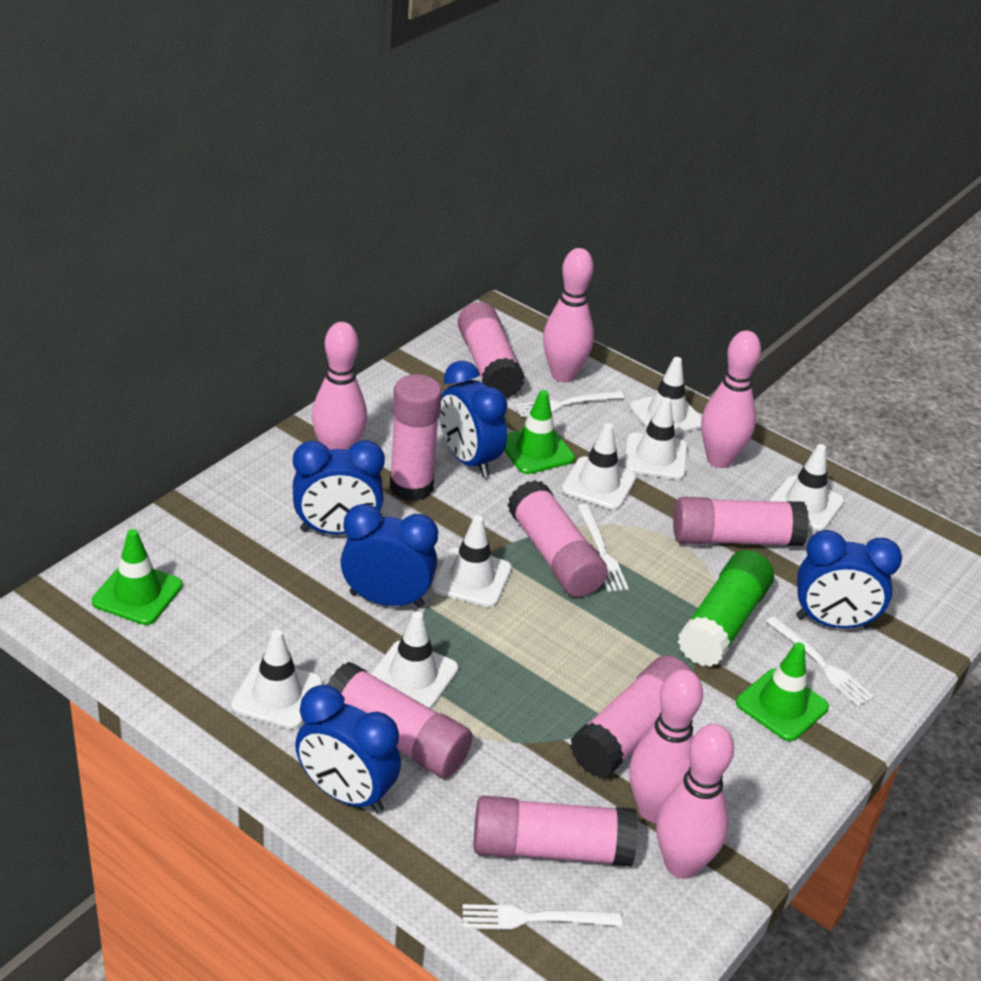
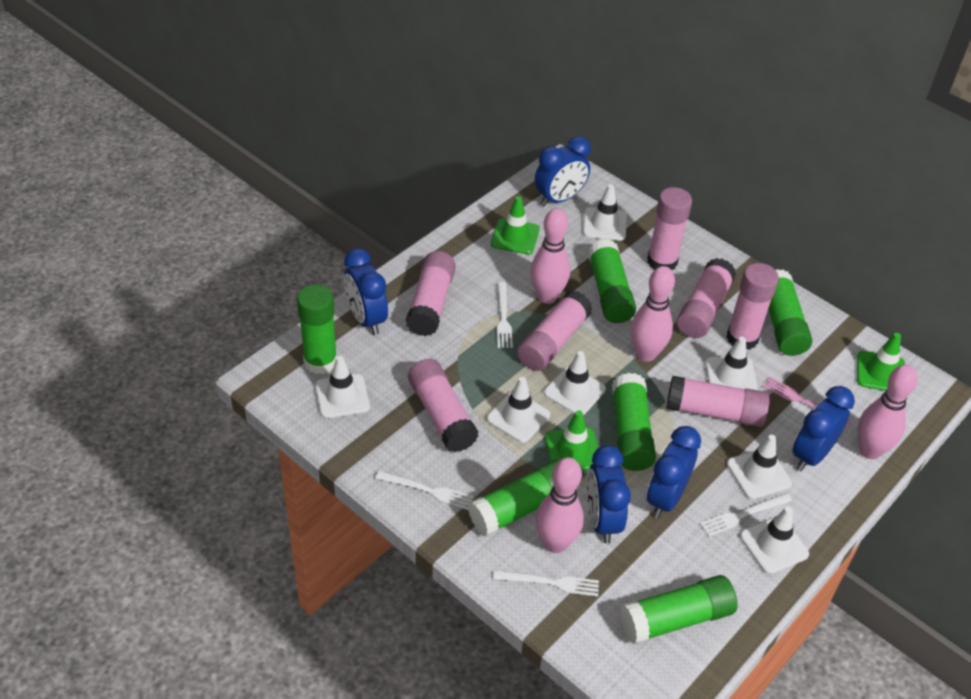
green glue stick: 1 -> 6
pink bowling pin: 5 -> 4
pink fork: 0 -> 1

